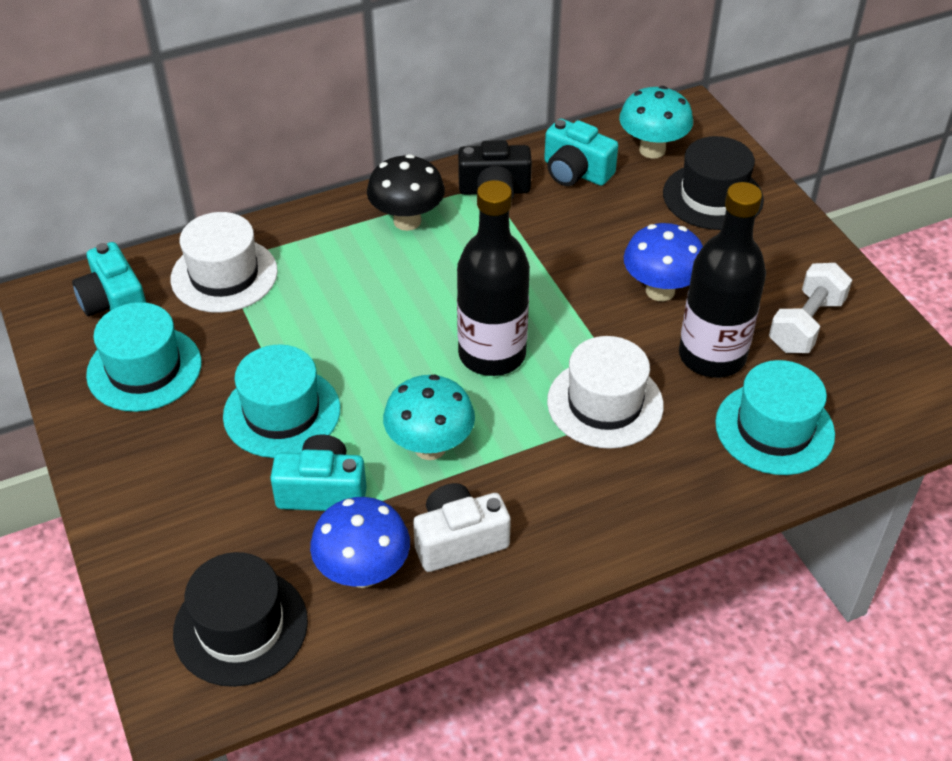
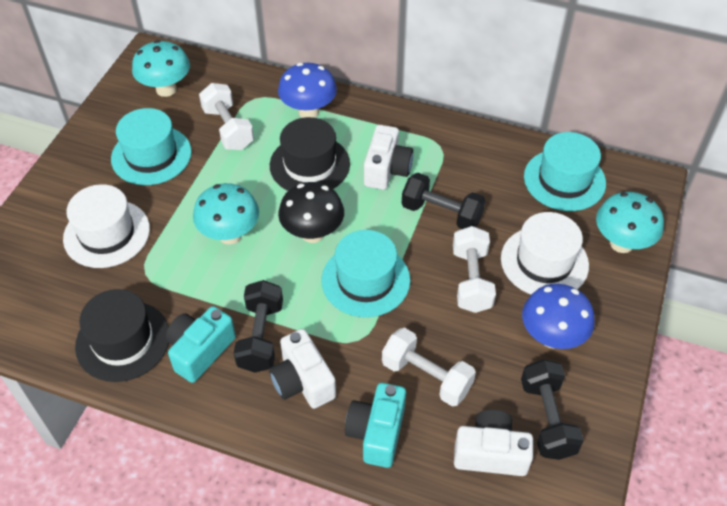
black bottle: 2 -> 0
black camera: 1 -> 0
black dumbbell: 0 -> 3
turquoise camera: 3 -> 2
turquoise mushroom: 2 -> 3
white camera: 1 -> 3
white dumbbell: 1 -> 3

